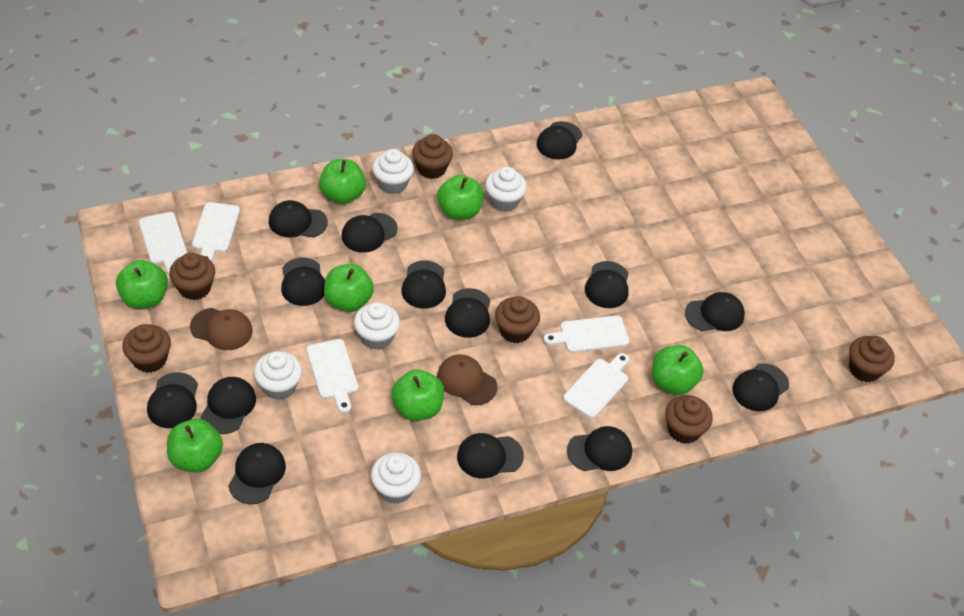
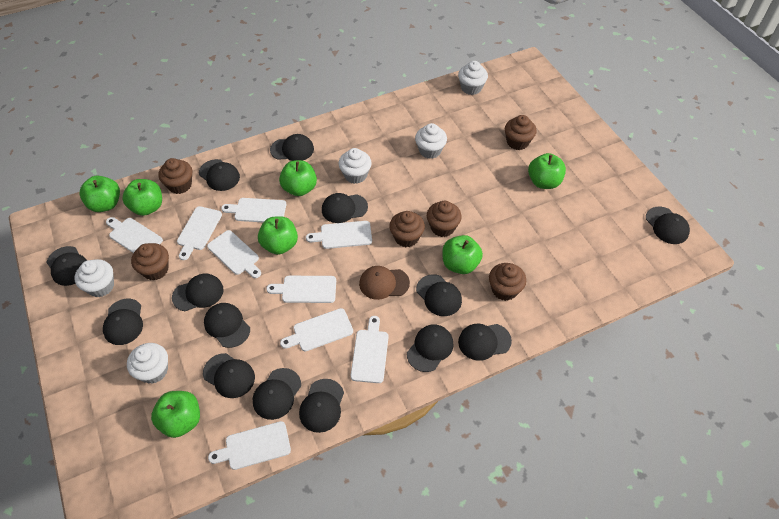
brown cap: 2 -> 1
white cutting board: 5 -> 9

